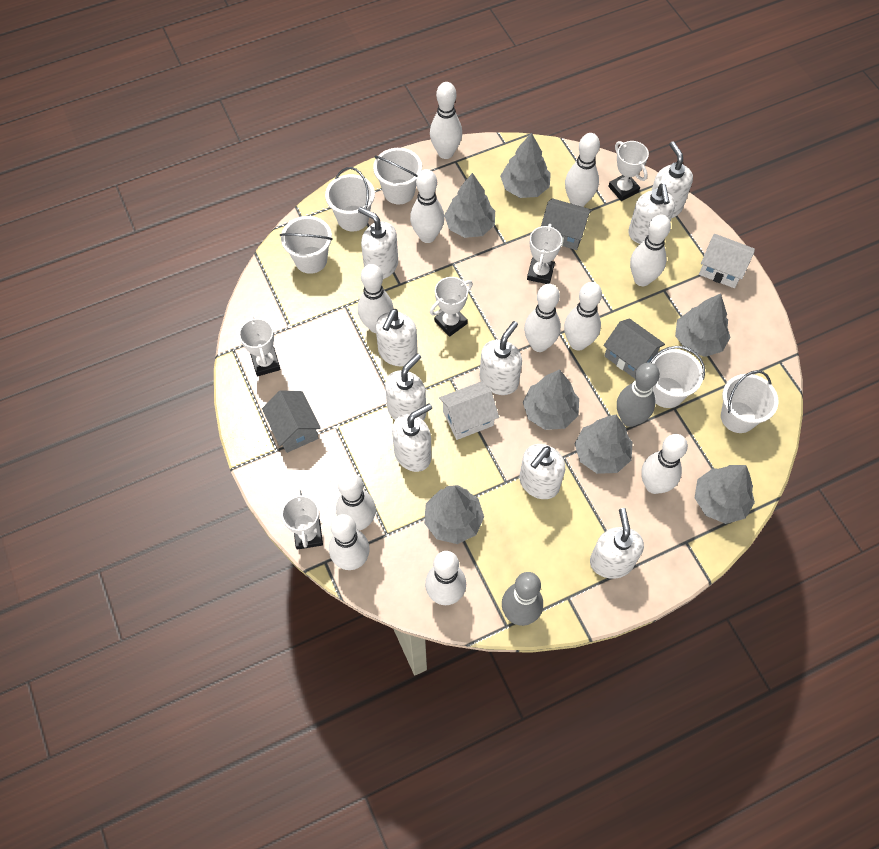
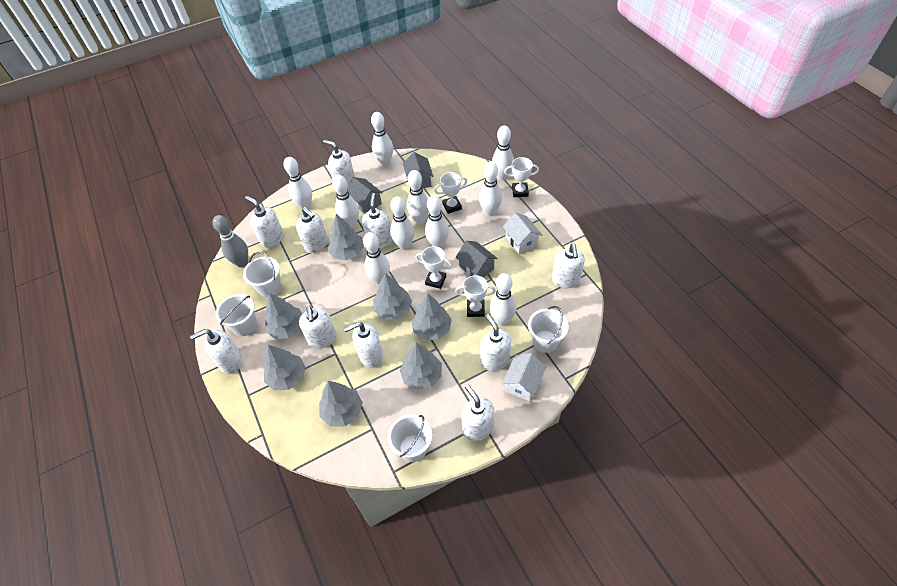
grey bowling pin: 2 -> 1
white bowling pin: 11 -> 10
white bucket: 5 -> 4
white soap dispenser: 9 -> 10
white trophy: 5 -> 4

